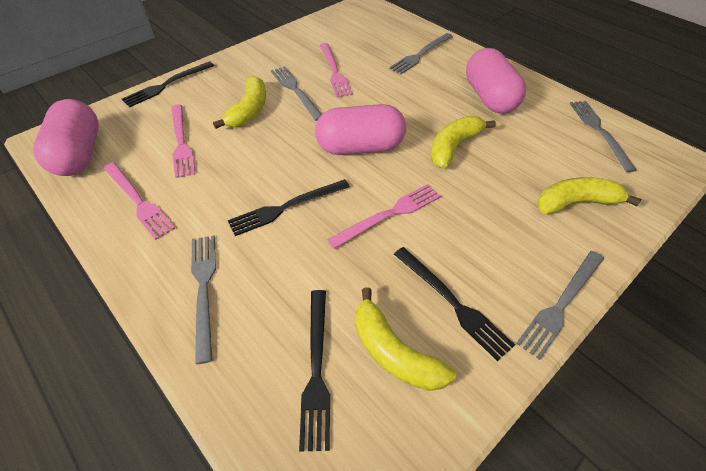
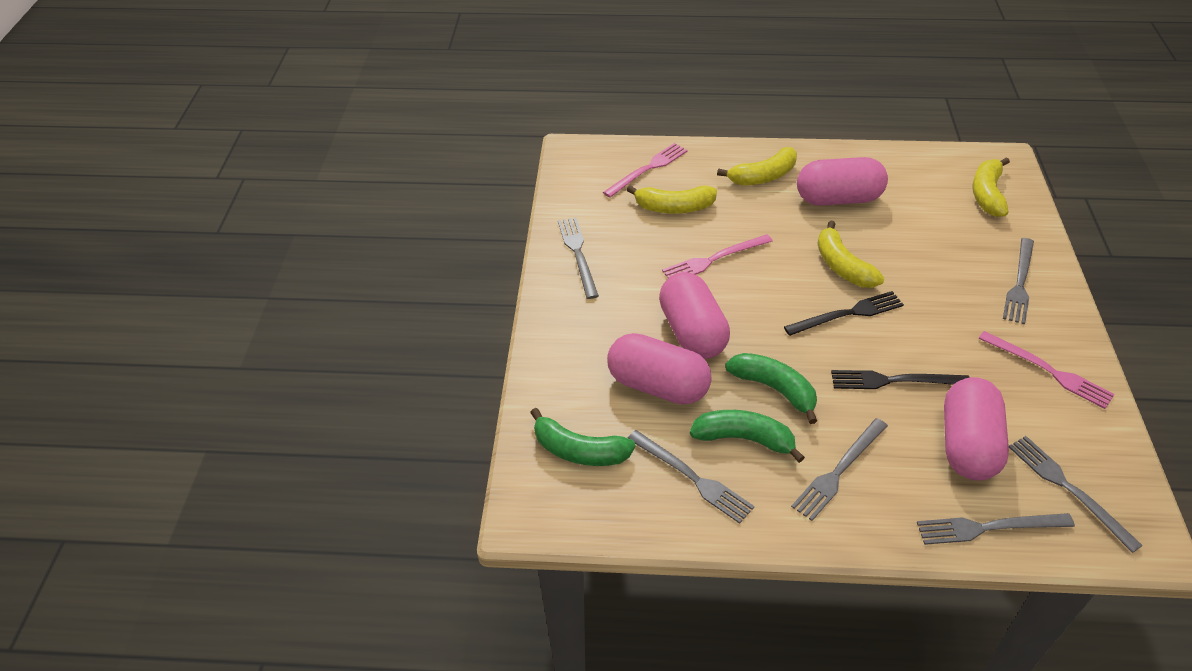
black fork: 4 -> 2
green banana: 0 -> 3
grey fork: 5 -> 6
pink capsule: 3 -> 4
pink fork: 4 -> 3

